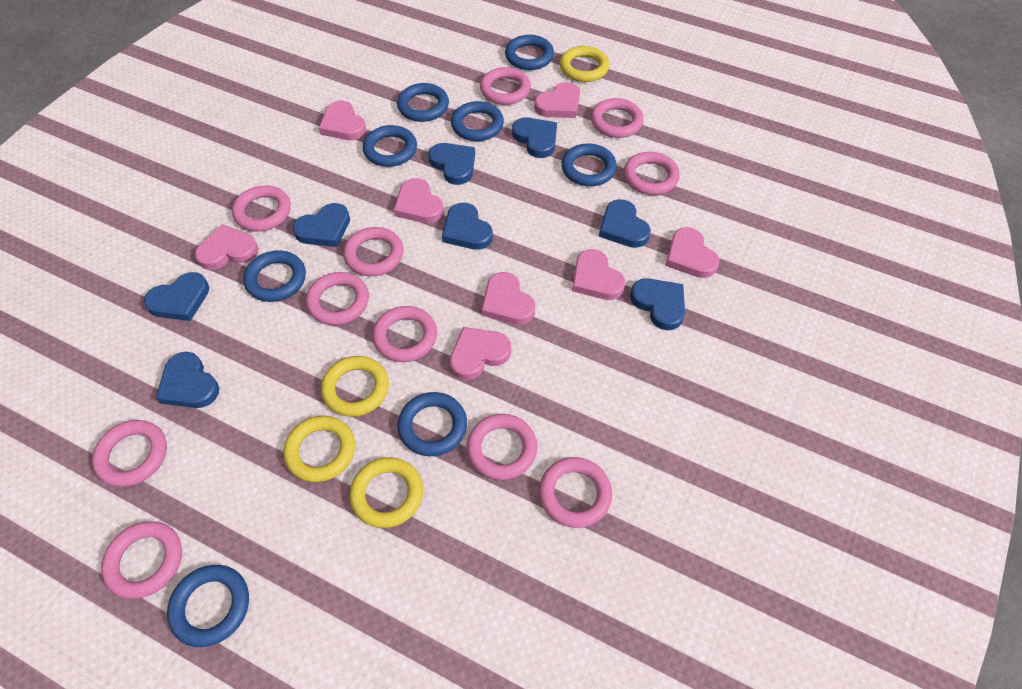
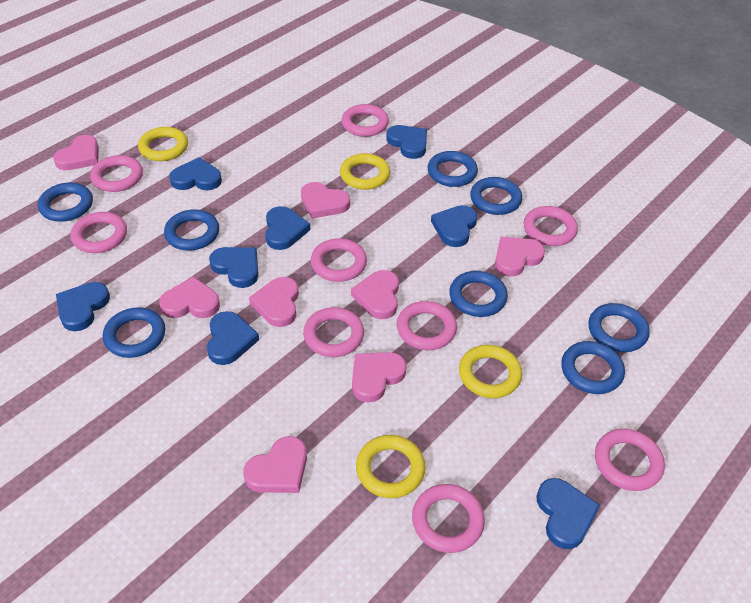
pink ring: 11 -> 9

